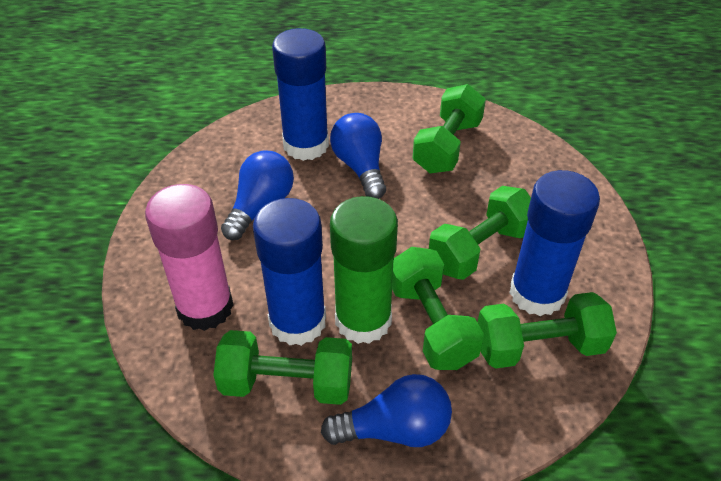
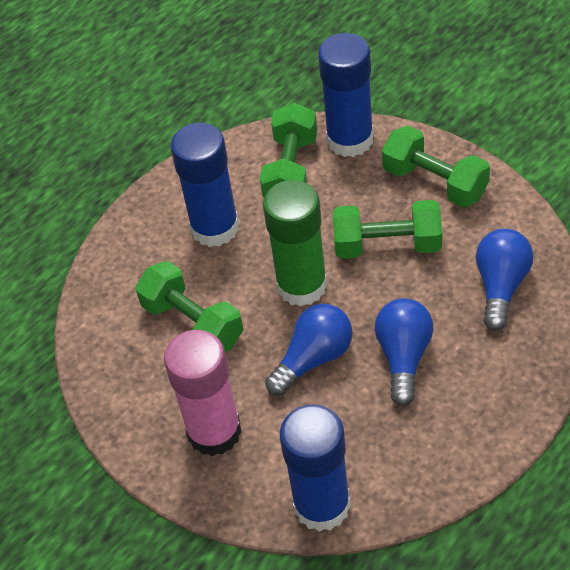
green dumbbell: 5 -> 4

